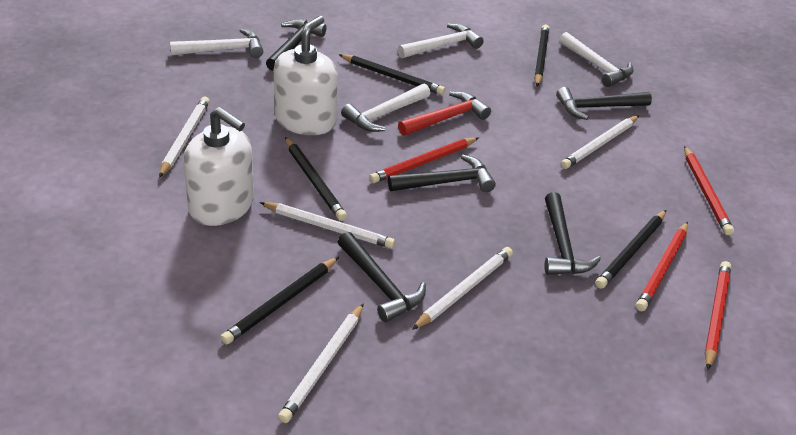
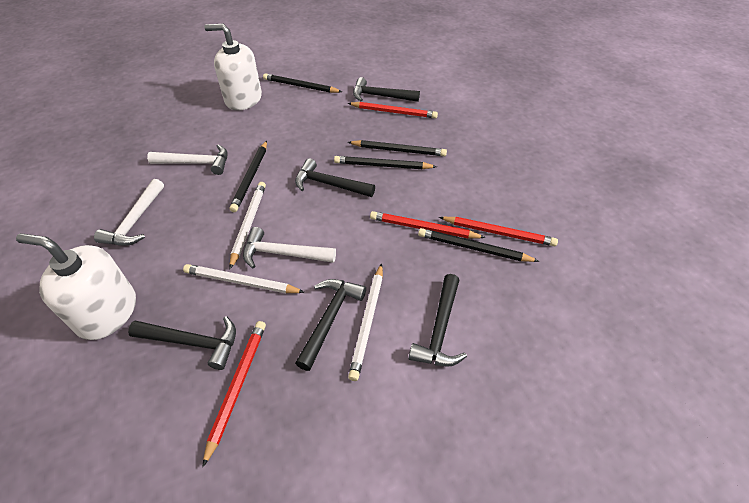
red hammer: 1 -> 0
white hammer: 4 -> 3
white pencil: 5 -> 3

